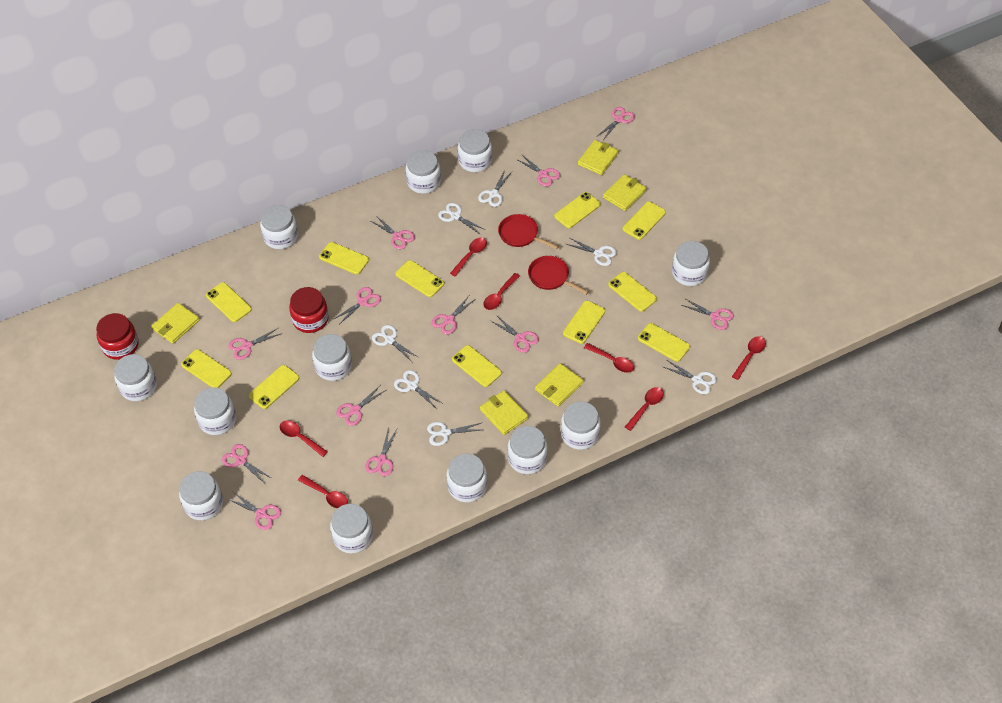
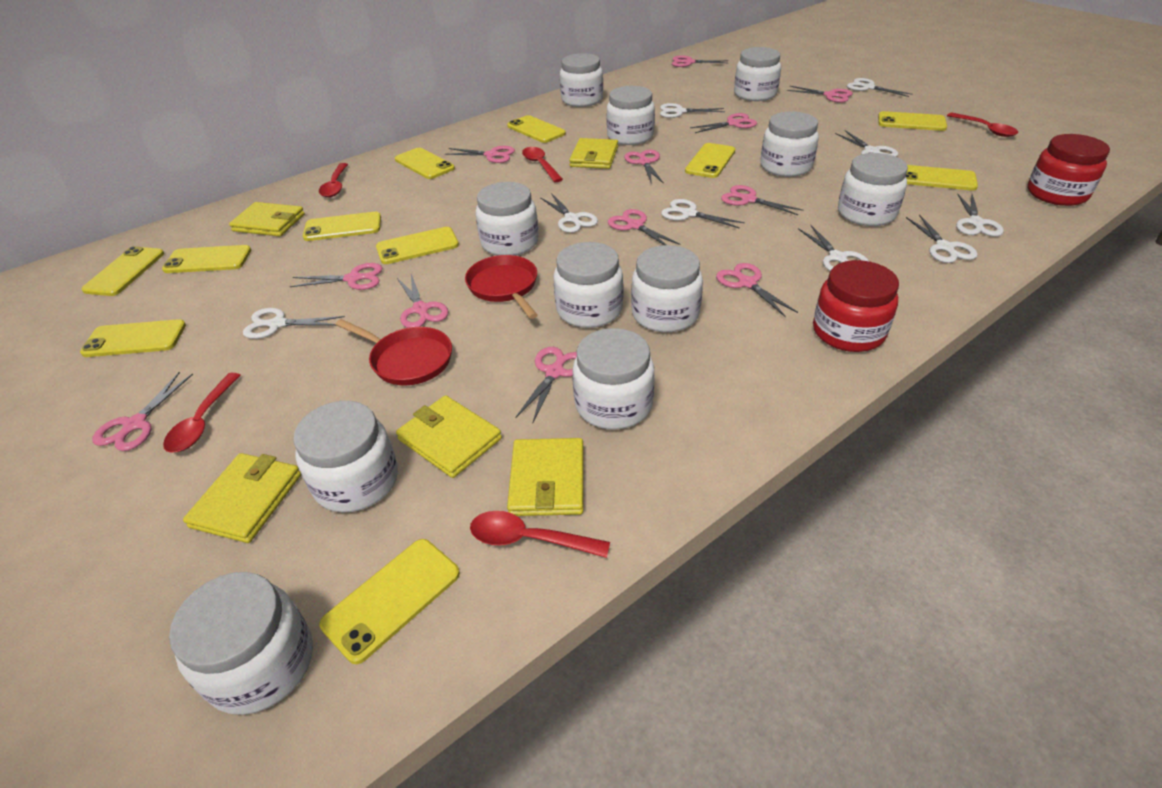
red spoon: 7 -> 5
white jar: 12 -> 11
white scissors: 7 -> 9

